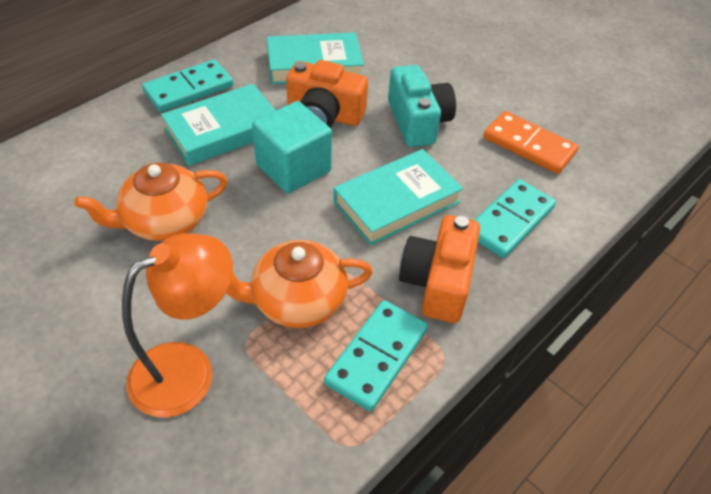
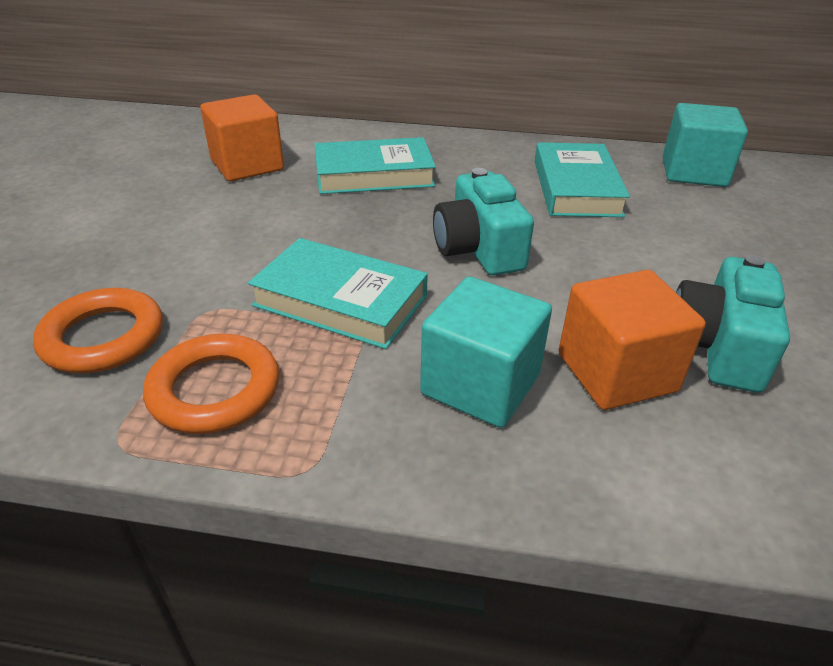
orange camera: 2 -> 0
orange cube: 0 -> 2
orange domino: 1 -> 0
orange lamp: 1 -> 0
orange ring: 0 -> 2
orange teapot: 2 -> 0
turquoise camera: 1 -> 2
turquoise cube: 1 -> 2
turquoise domino: 3 -> 0

